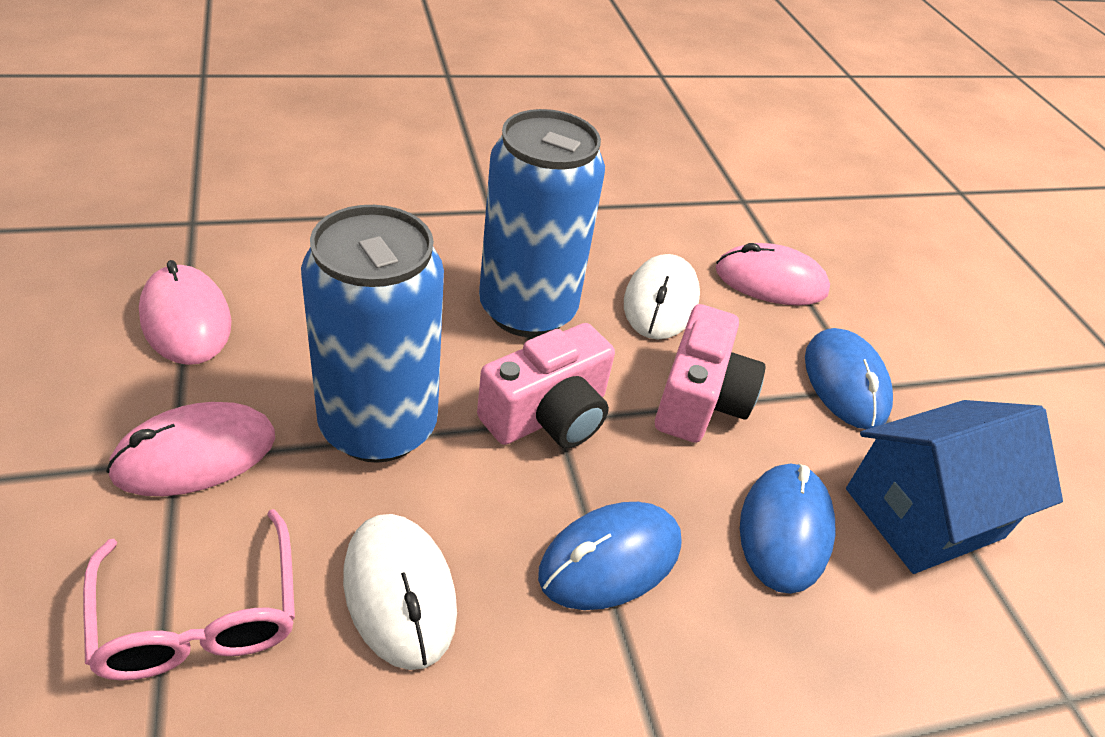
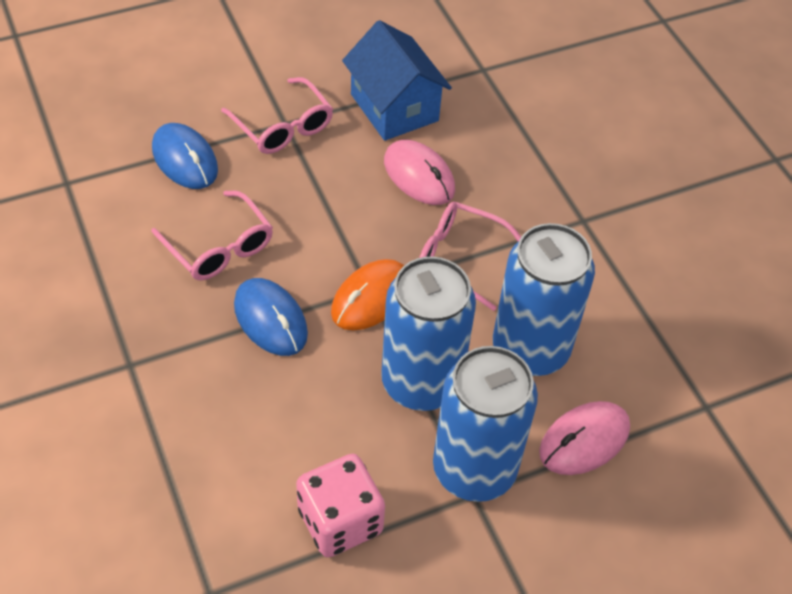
blue can: 2 -> 3
blue mouse: 3 -> 2
orange mouse: 0 -> 1
pink camera: 2 -> 0
pink dice: 0 -> 1
pink glasses: 1 -> 3
pink mouse: 3 -> 2
white mouse: 2 -> 0

